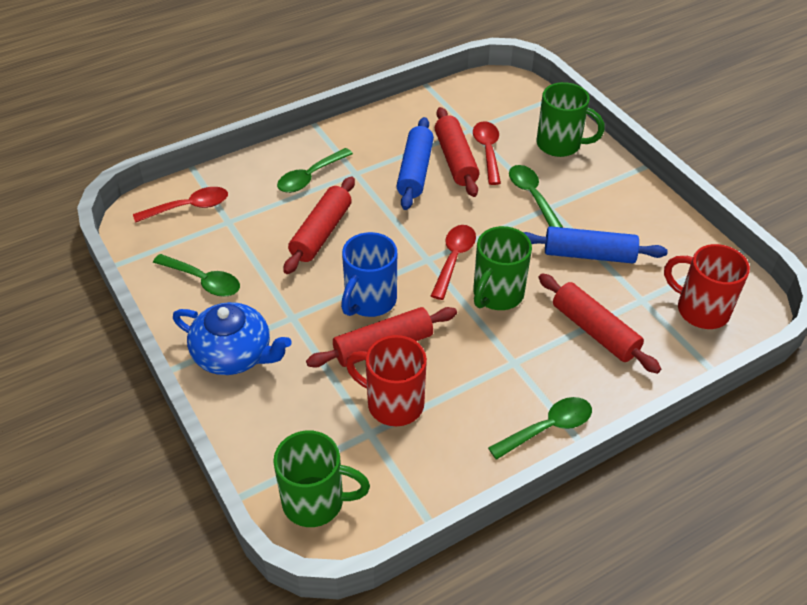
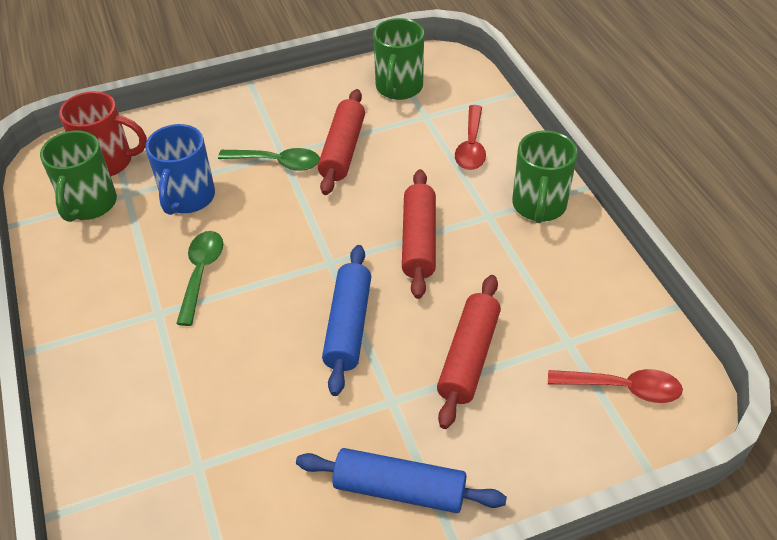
blue teapot: 1 -> 0
green spoon: 4 -> 2
red mug: 2 -> 1
red rolling pin: 4 -> 3
red spoon: 3 -> 2

